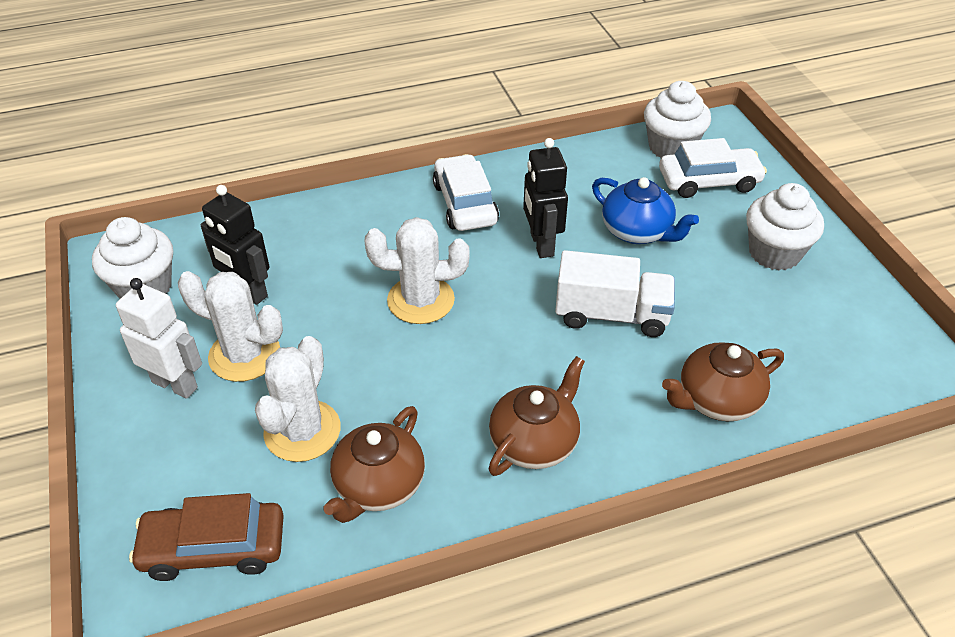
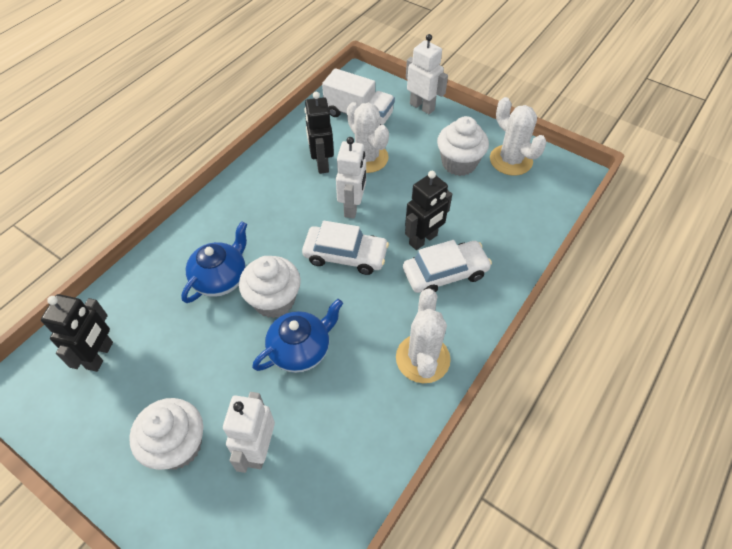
black robot: 2 -> 3
blue teapot: 1 -> 2
brown car: 1 -> 0
brown teapot: 3 -> 0
white robot: 1 -> 3

